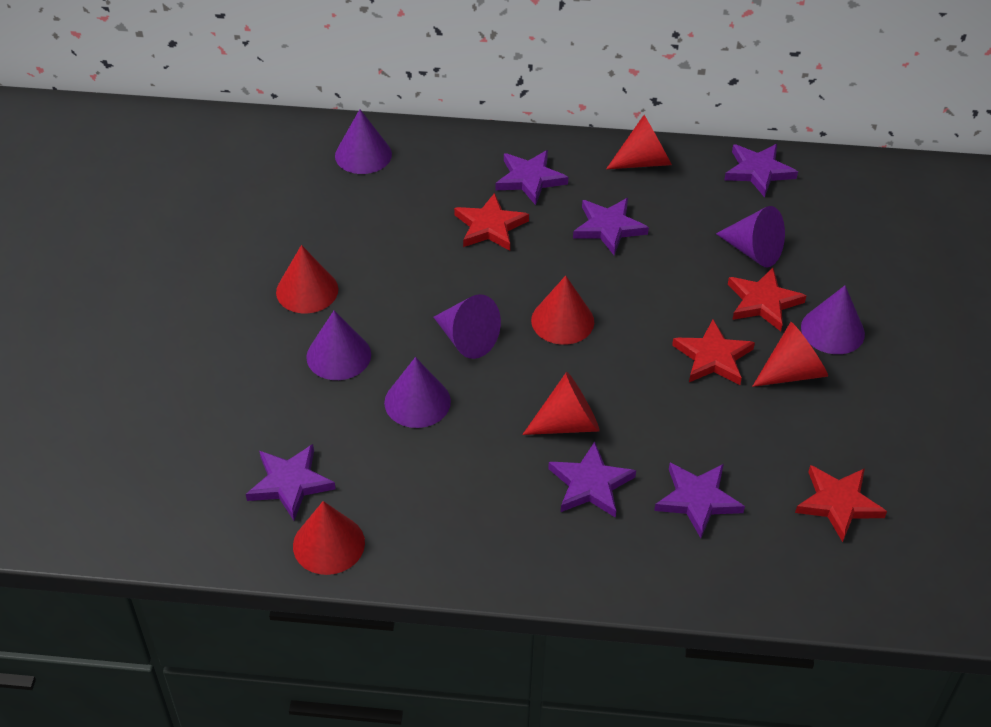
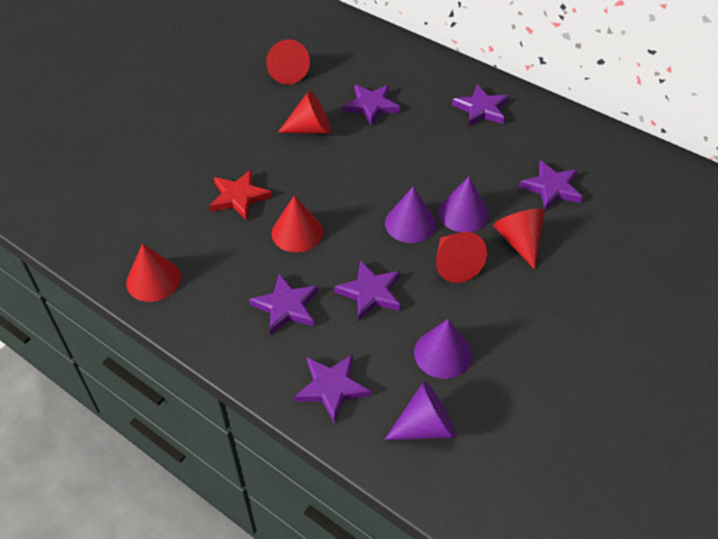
purple cone: 6 -> 4
red star: 4 -> 1

